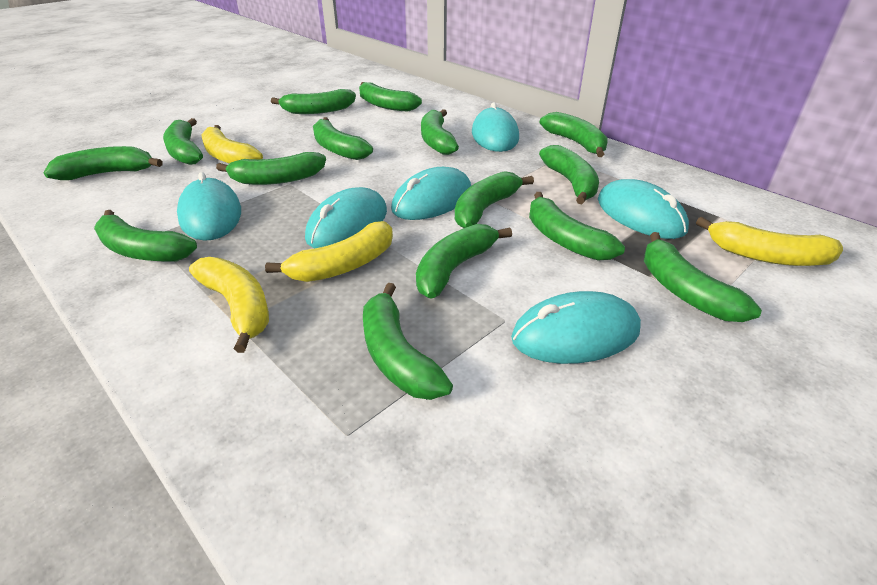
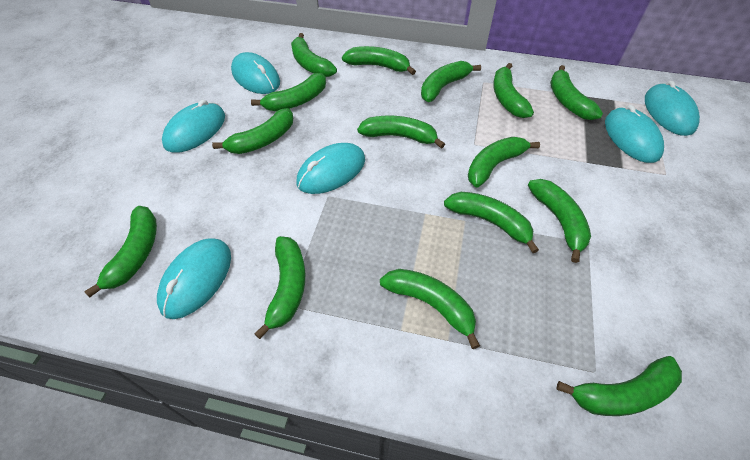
yellow banana: 4 -> 0

